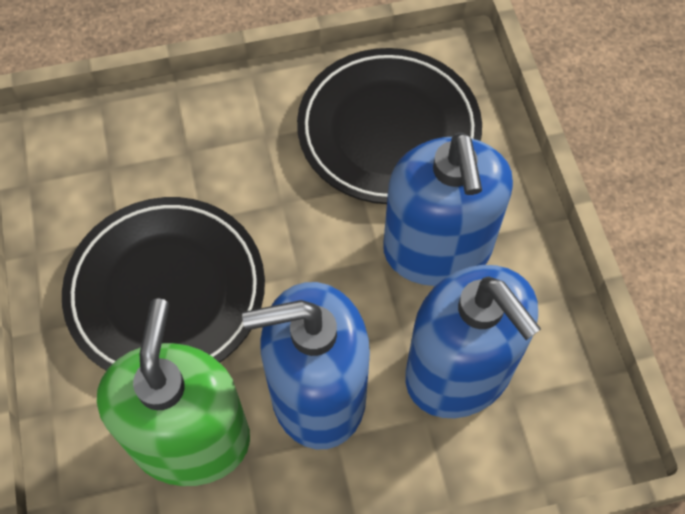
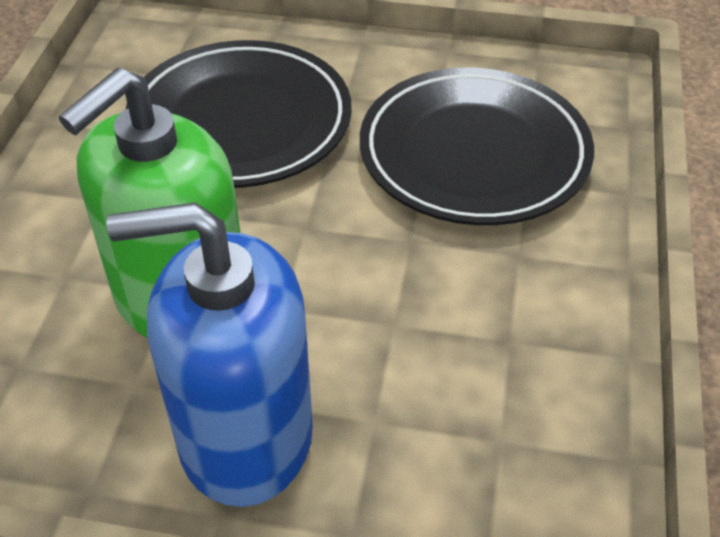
blue soap dispenser: 3 -> 1

